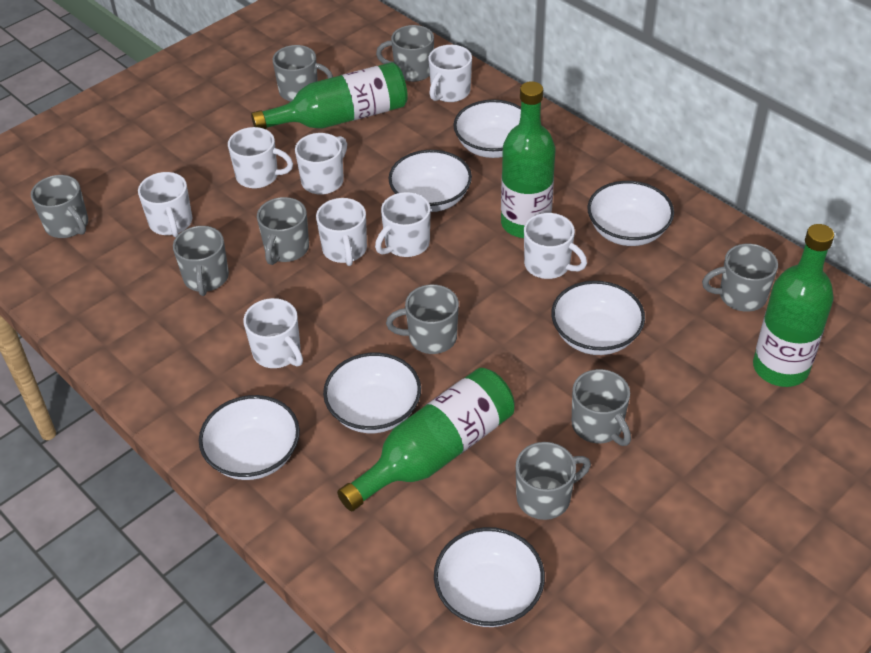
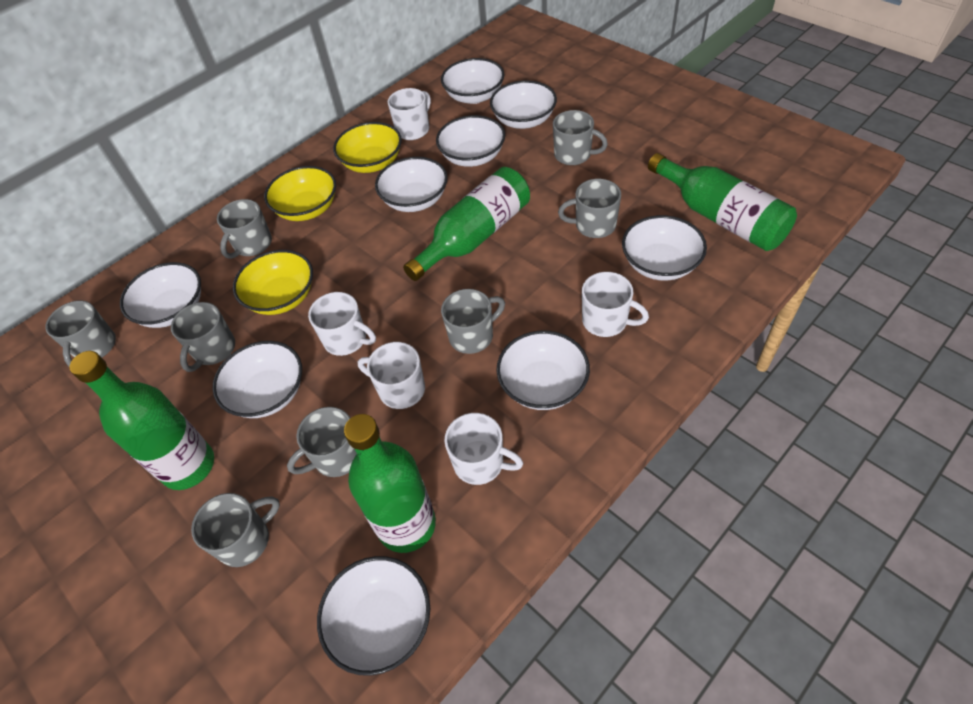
grey mug: 9 -> 8
white bowl: 7 -> 9
white mug: 8 -> 5
yellow bowl: 0 -> 3

